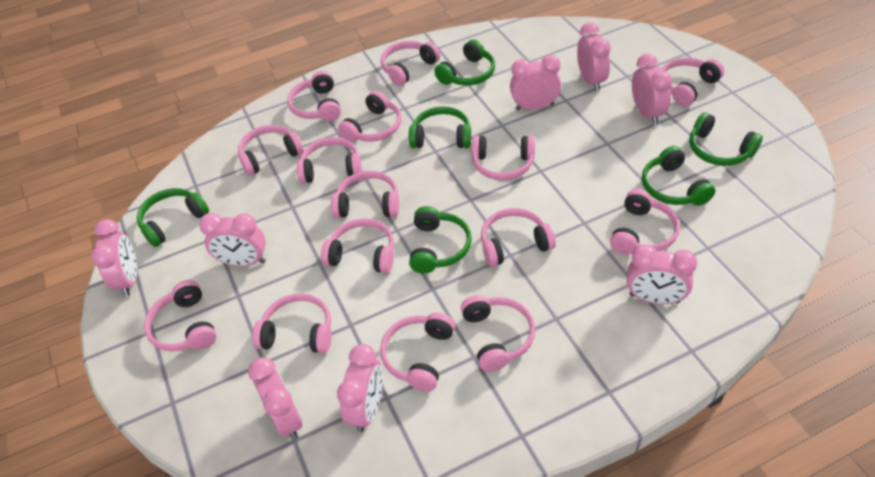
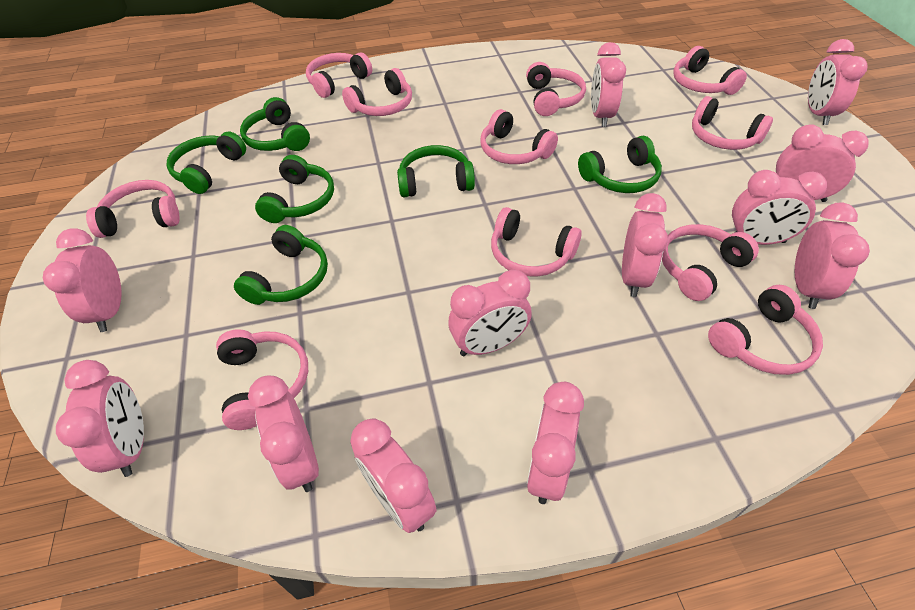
pink clock: 8 -> 12
pink headphones: 15 -> 11

